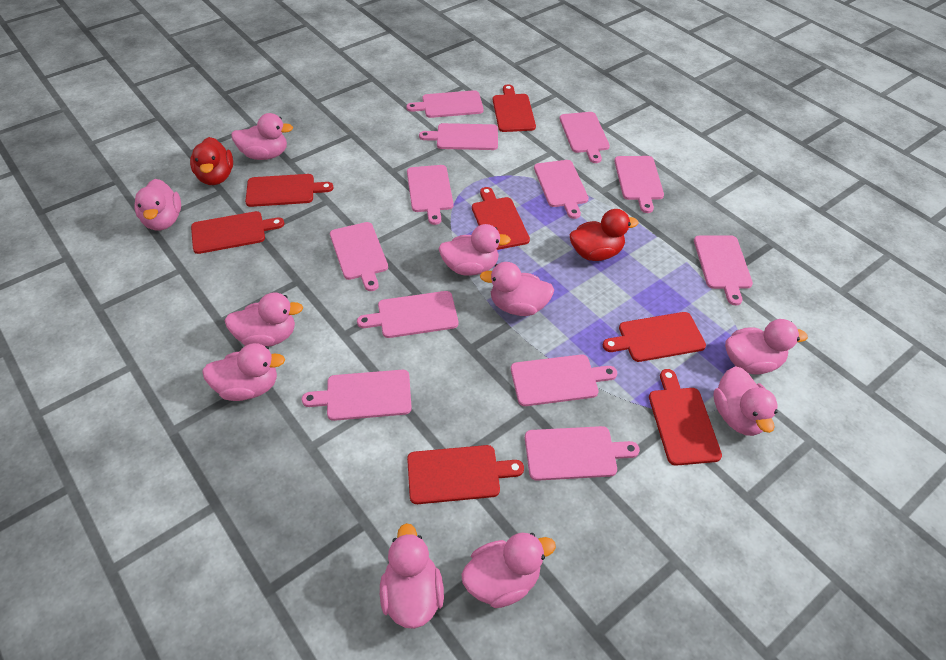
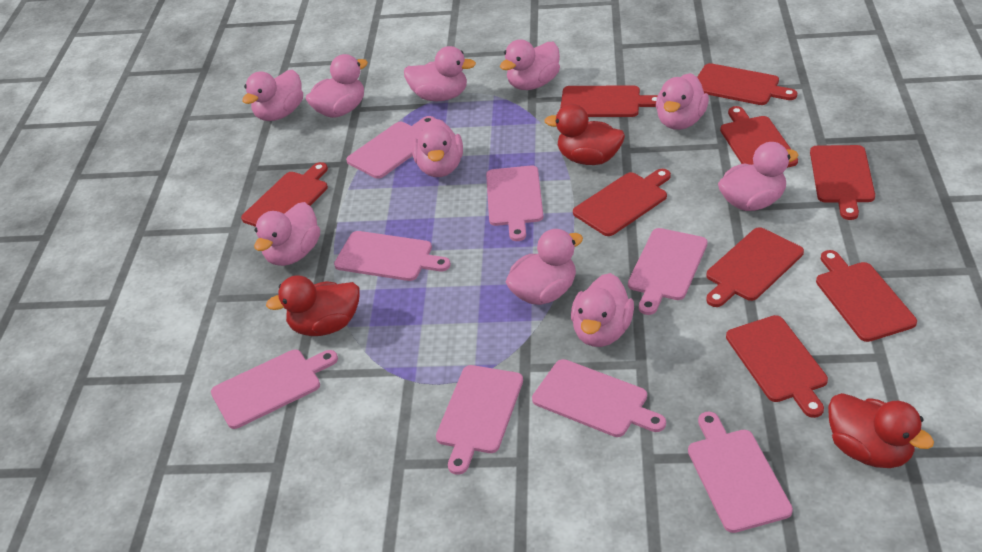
pink cutting board: 12 -> 8
red cutting board: 7 -> 9
red duck: 2 -> 3

